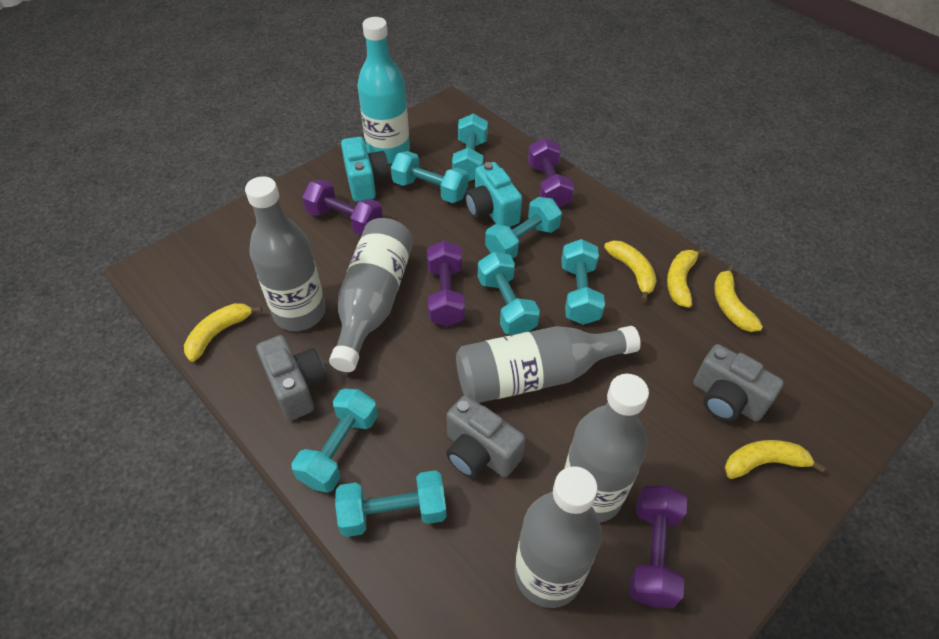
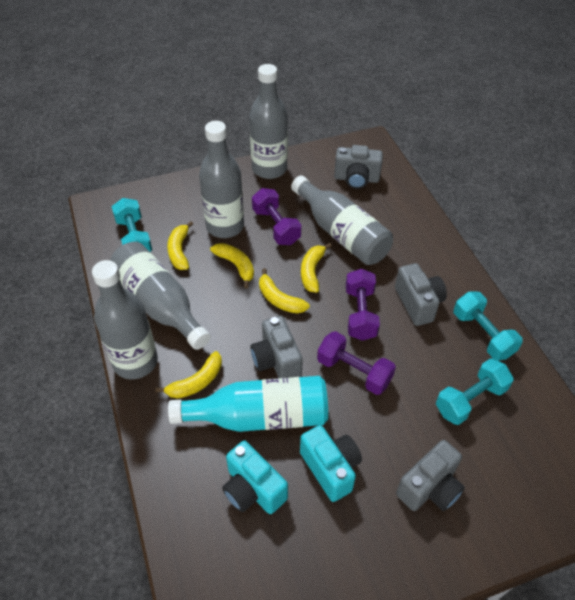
grey camera: 3 -> 4
purple dumbbell: 4 -> 3
turquoise dumbbell: 7 -> 3

